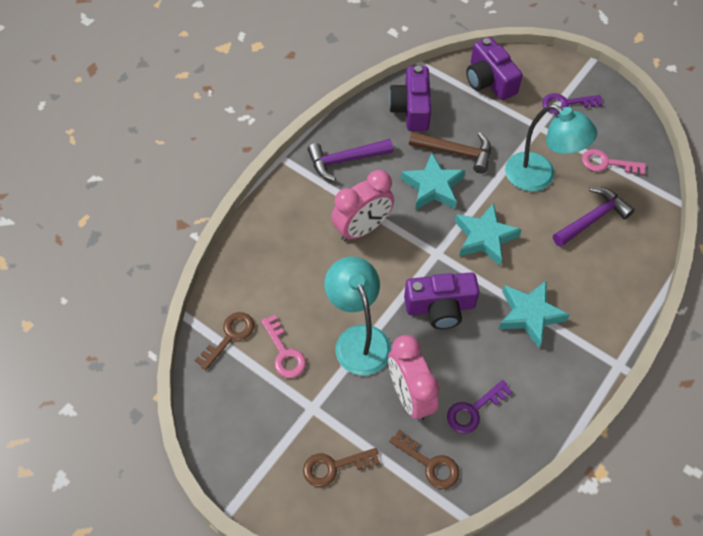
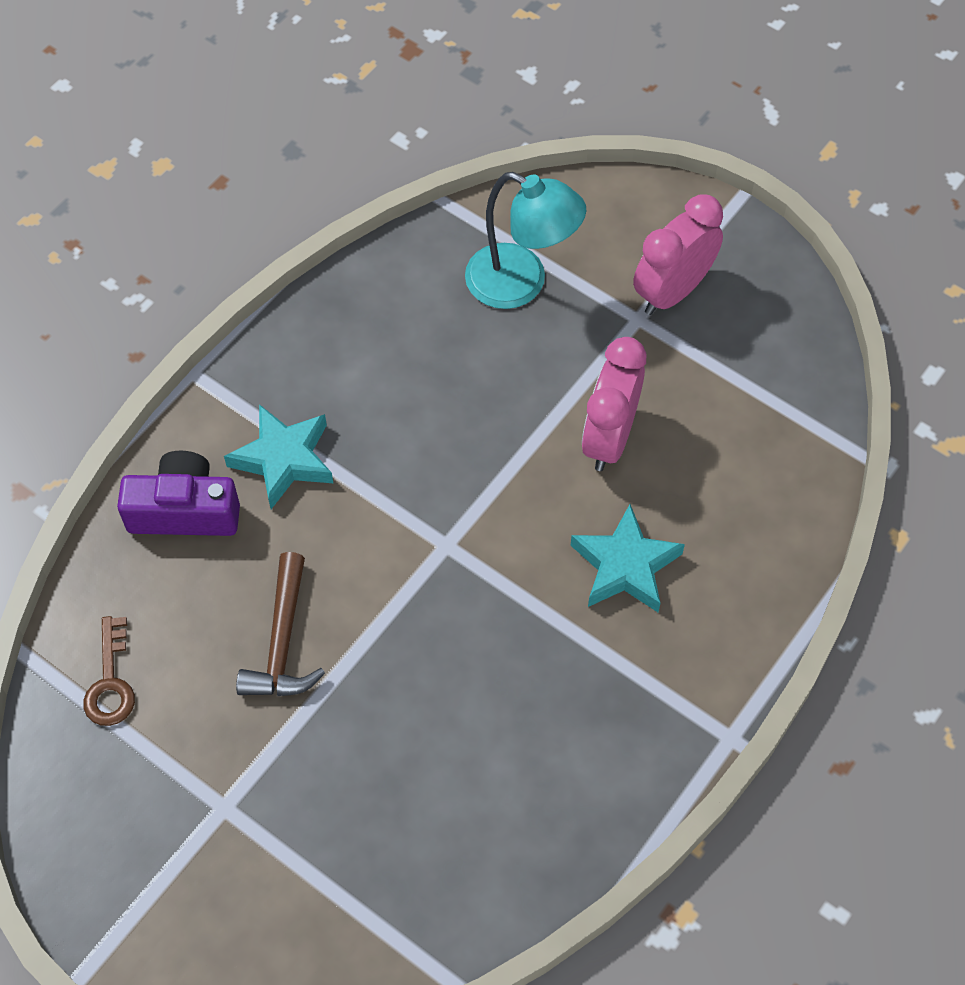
brown key: 3 -> 1
pink key: 2 -> 0
purple camera: 3 -> 1
purple hammer: 2 -> 0
purple key: 2 -> 0
turquoise lamp: 2 -> 1
turquoise star: 3 -> 2

